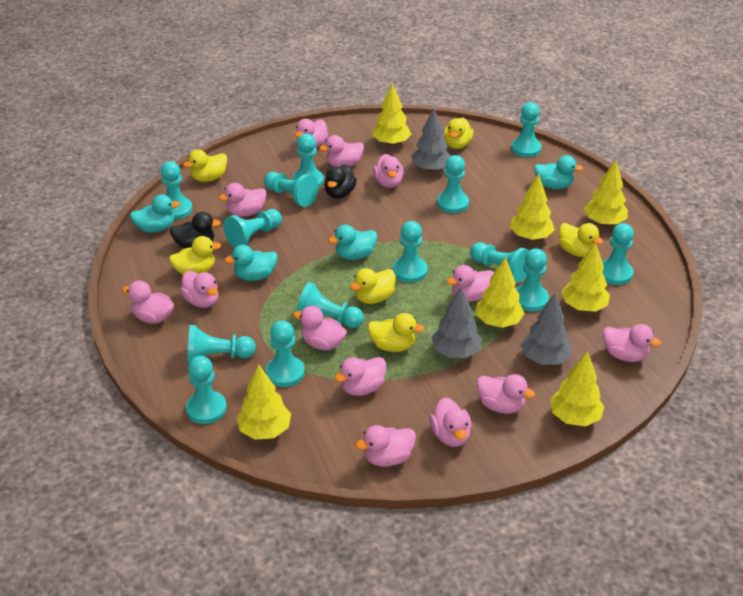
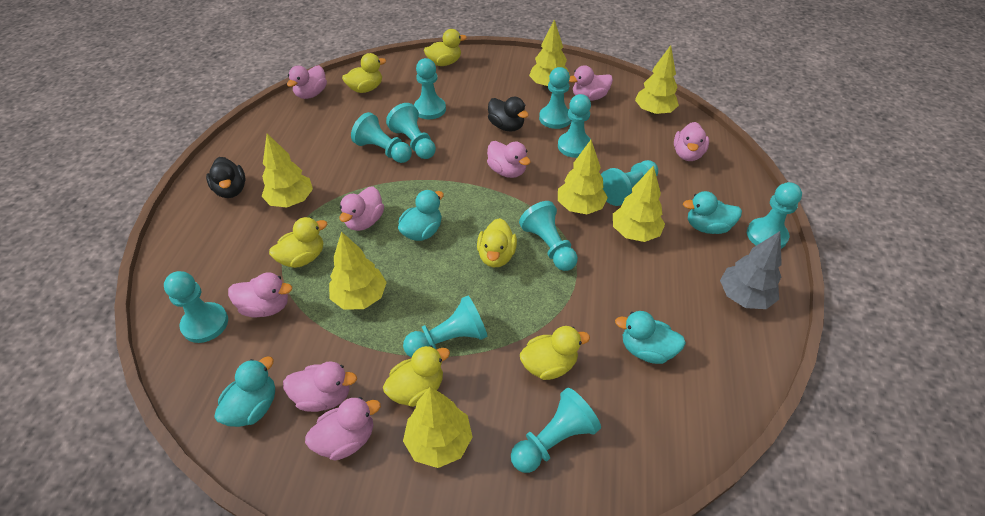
grey tree: 3 -> 1
pink duck: 13 -> 8
turquoise pawn: 14 -> 11

